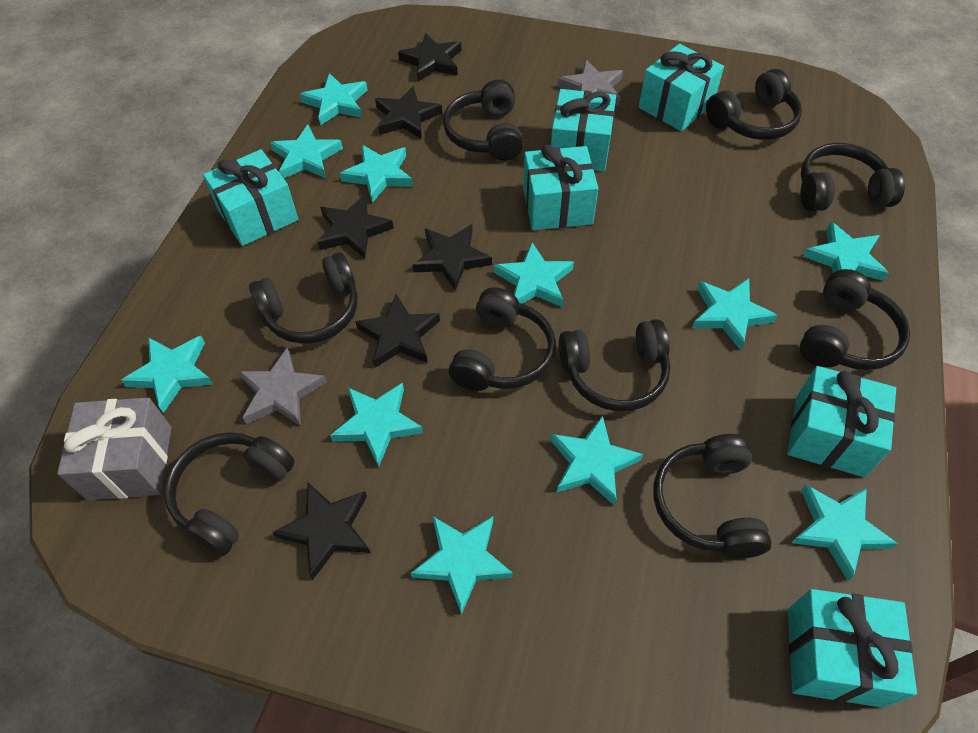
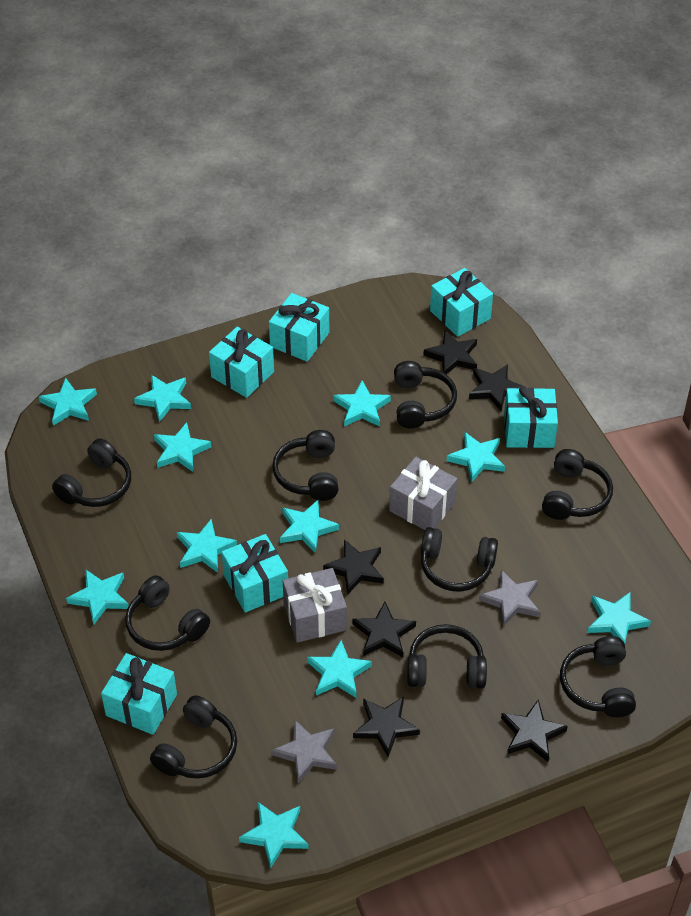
grey gift: 1 -> 2

